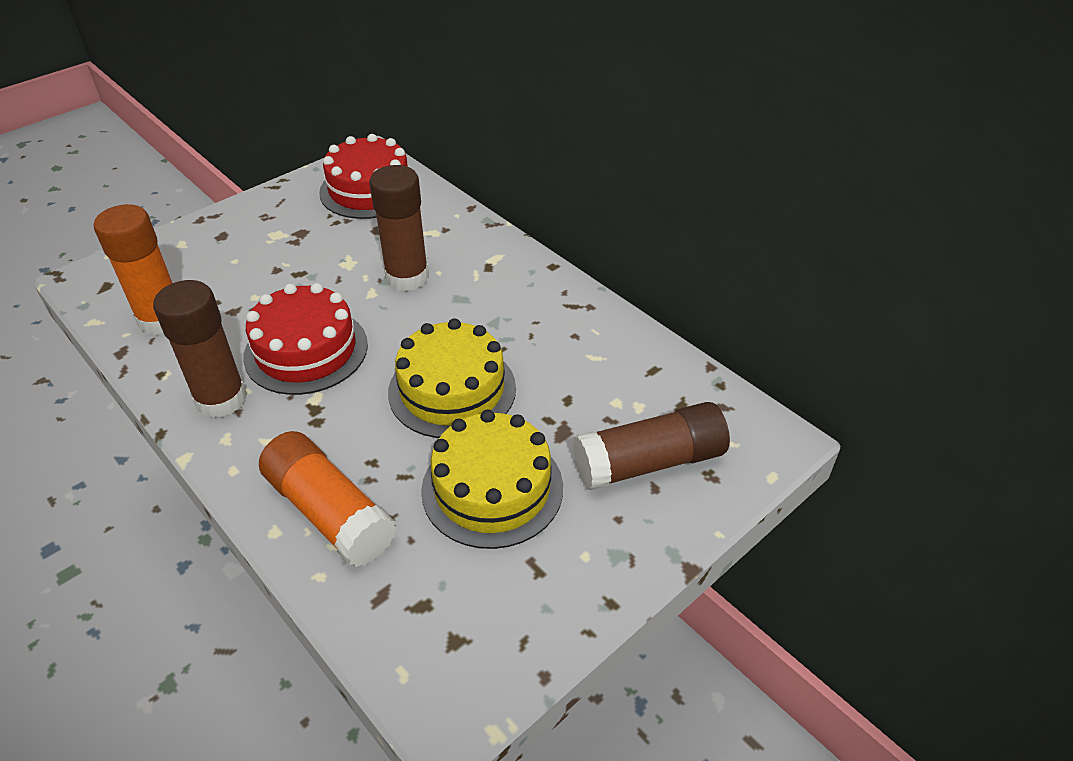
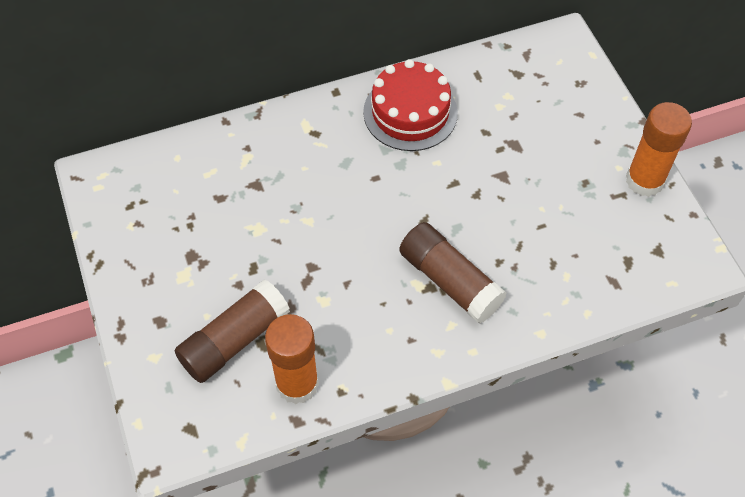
brown glue stick: 3 -> 2
red cake: 2 -> 1
yellow cake: 2 -> 0

